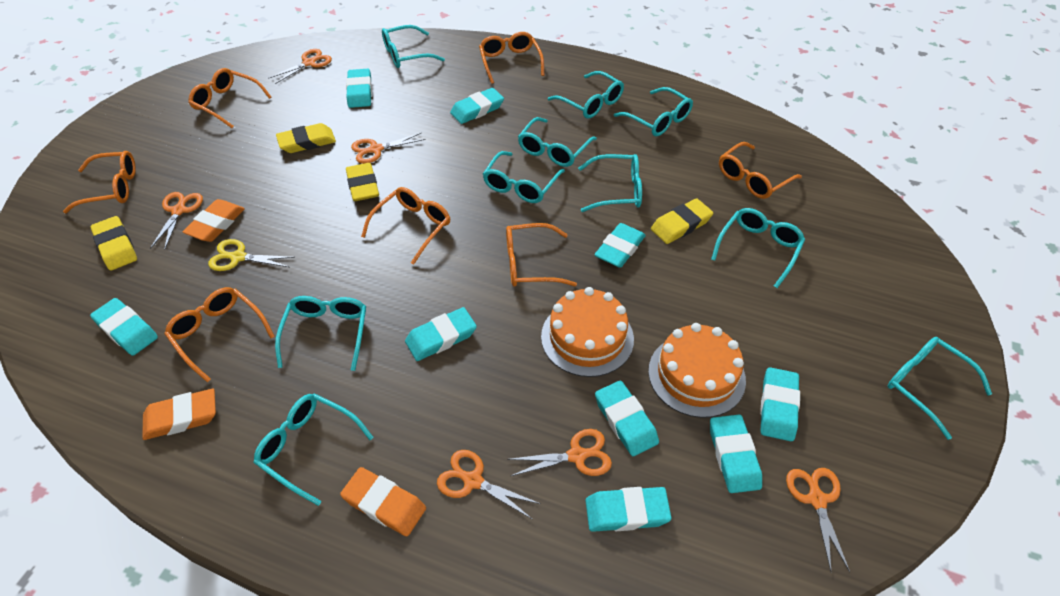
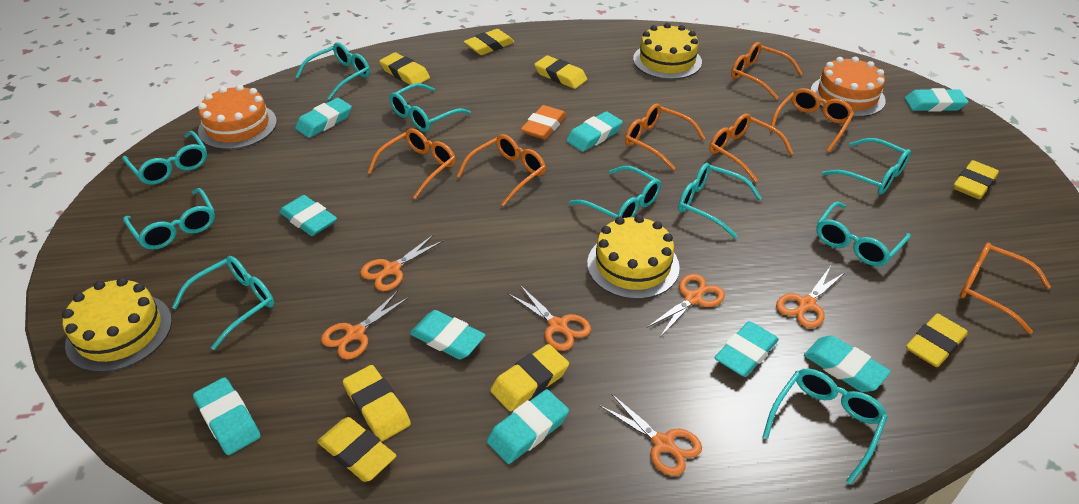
orange eraser: 3 -> 1
yellow cake: 0 -> 3
yellow eraser: 4 -> 8
yellow scissors: 1 -> 0

